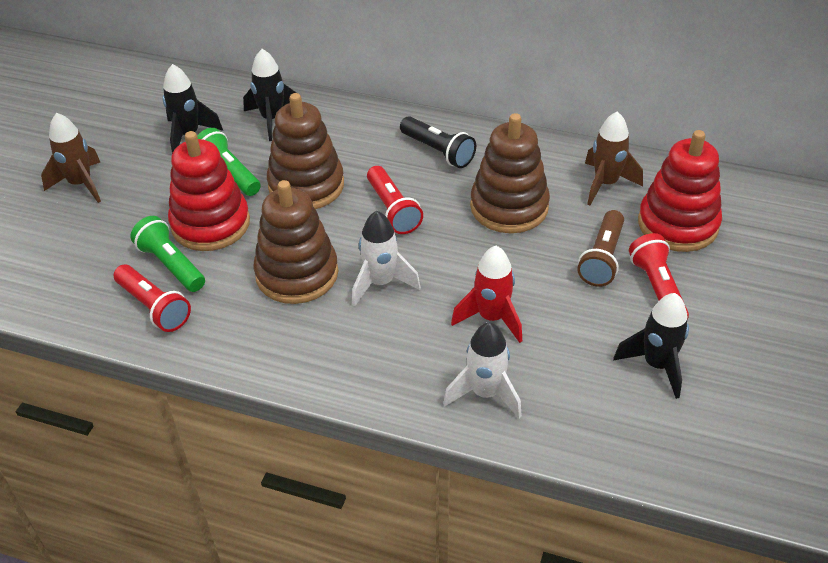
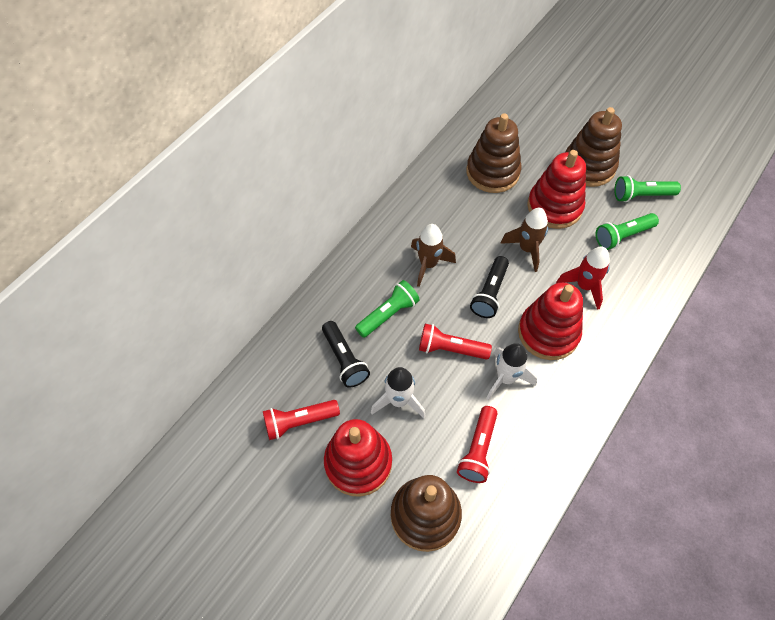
black flashlight: 1 -> 2
black rocket: 3 -> 0
brown flashlight: 1 -> 0
green flashlight: 2 -> 3
red stacking toy: 2 -> 3

